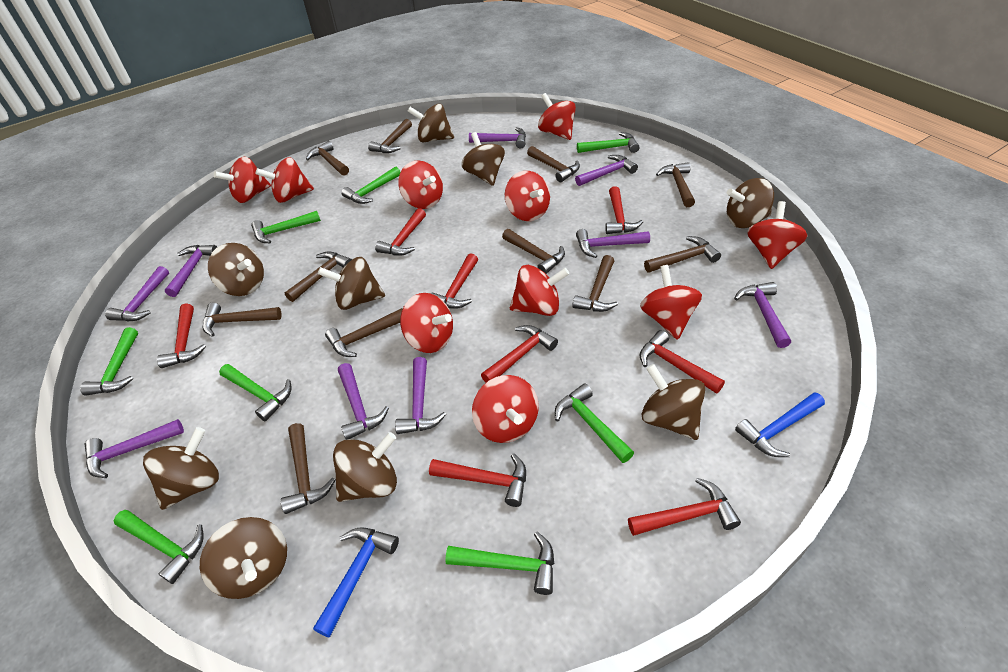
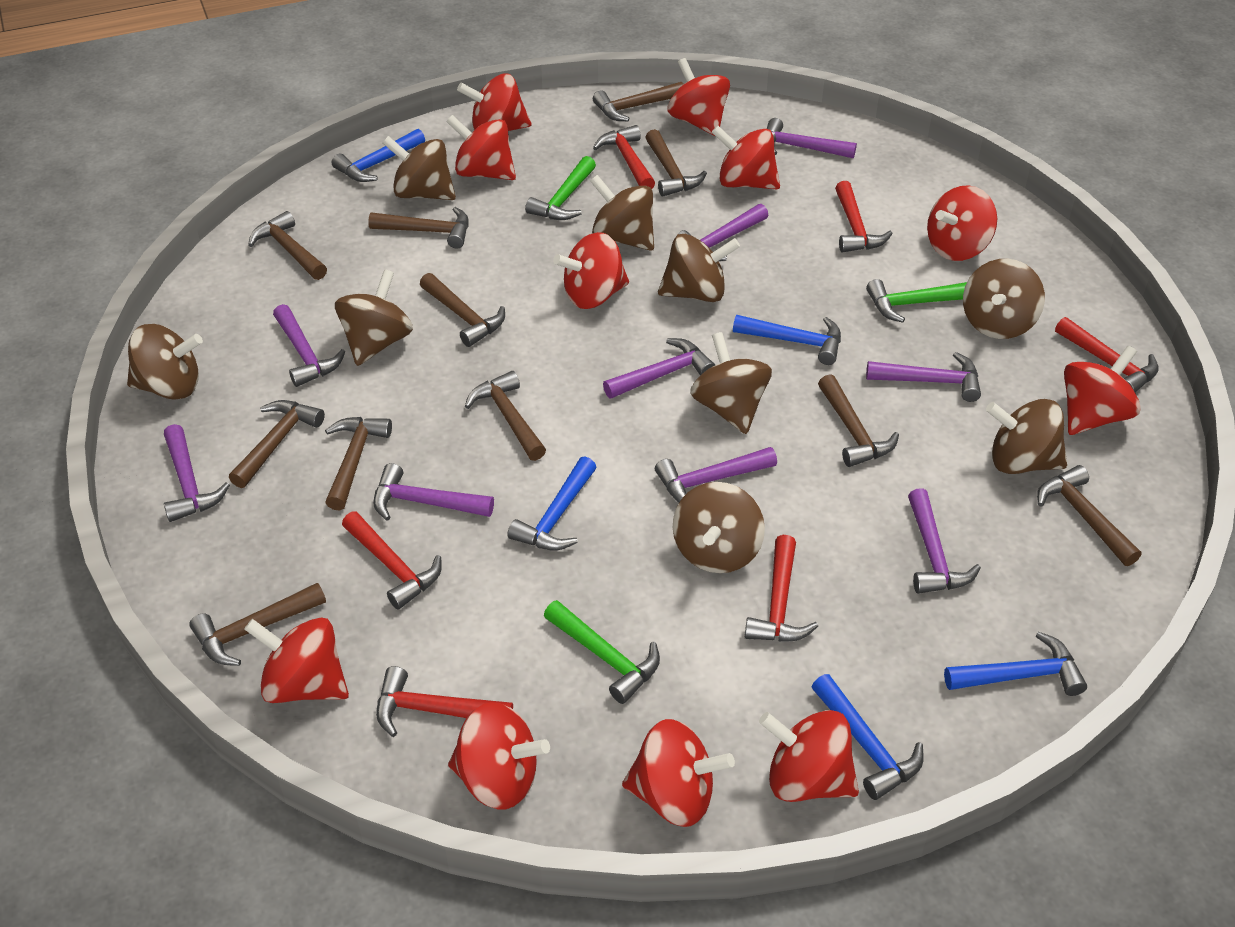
blue hammer: 2 -> 5
green hammer: 8 -> 3
red hammer: 8 -> 6
red spinning top: 10 -> 11

